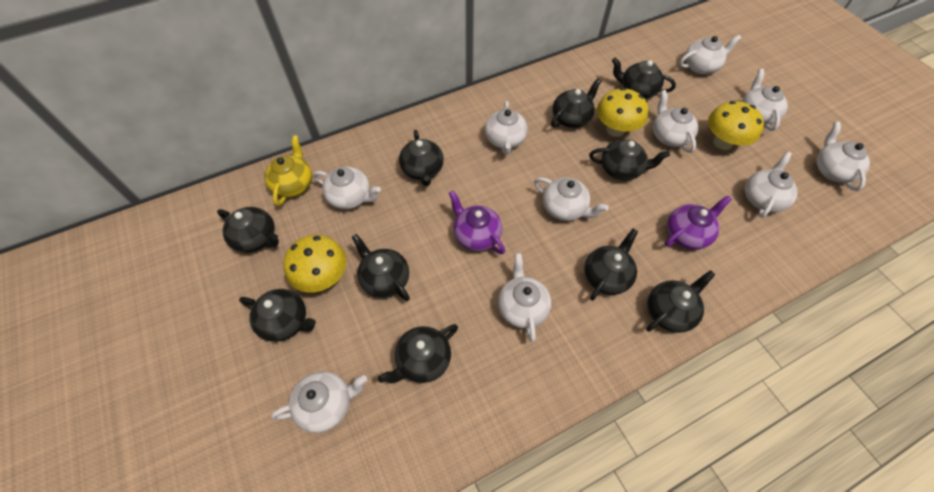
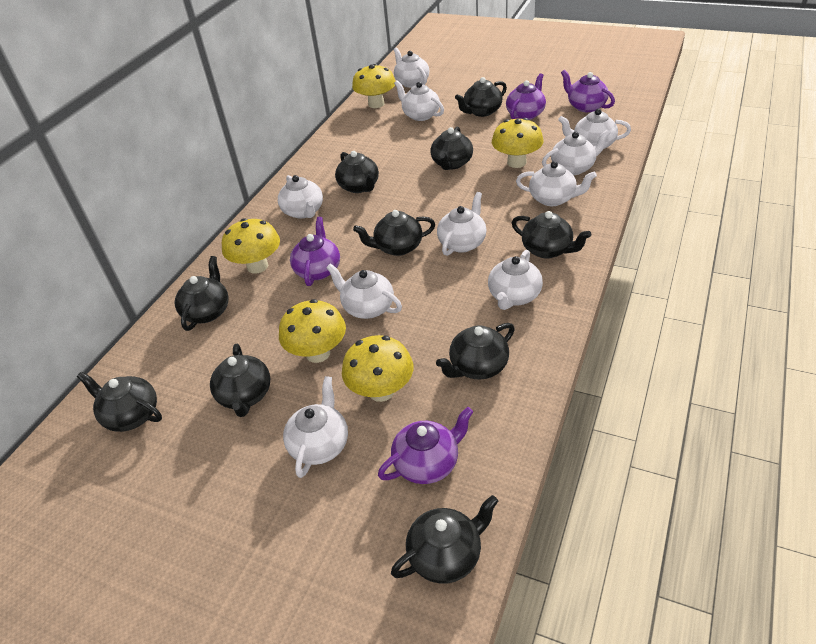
purple teapot: 2 -> 4
yellow mushroom: 3 -> 5
yellow teapot: 1 -> 0

